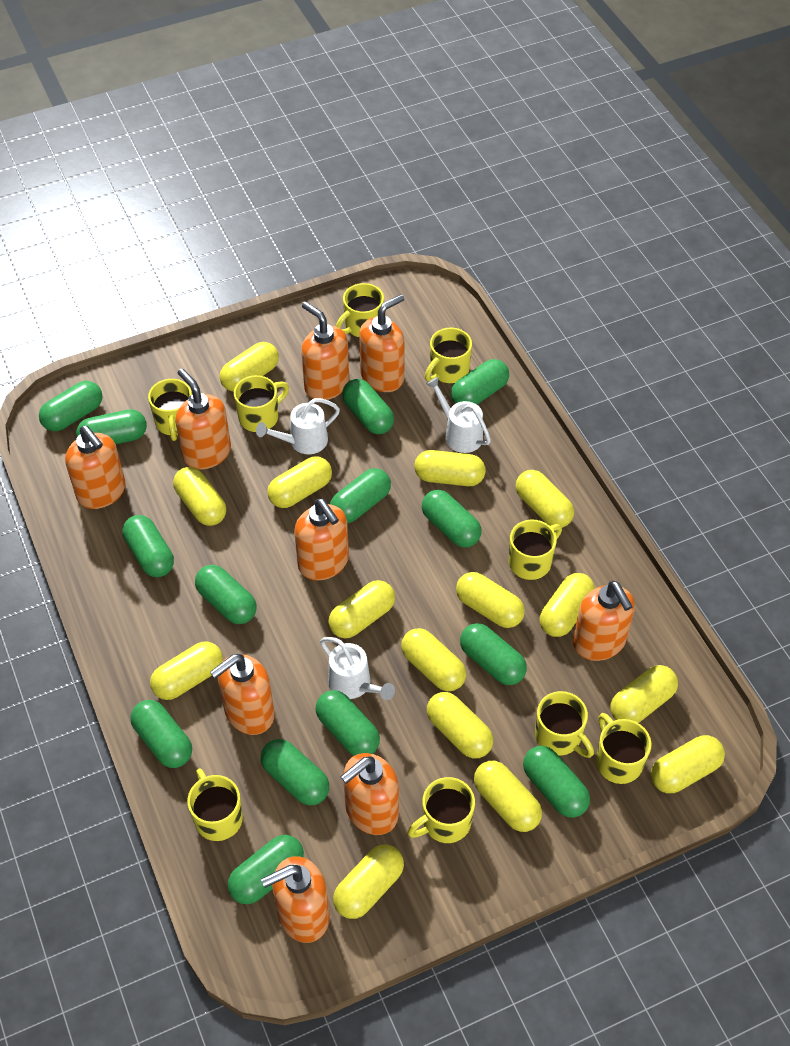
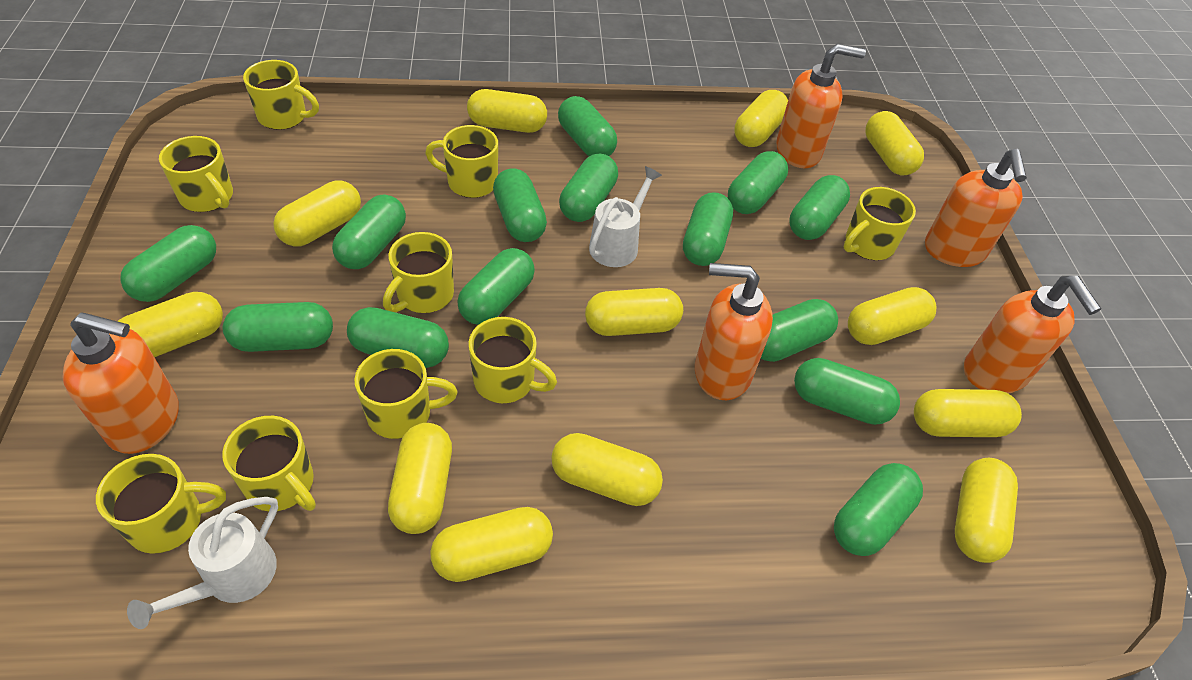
orange soap dispenser: 9 -> 5
white watering can: 3 -> 2
yellow capsule: 15 -> 12

